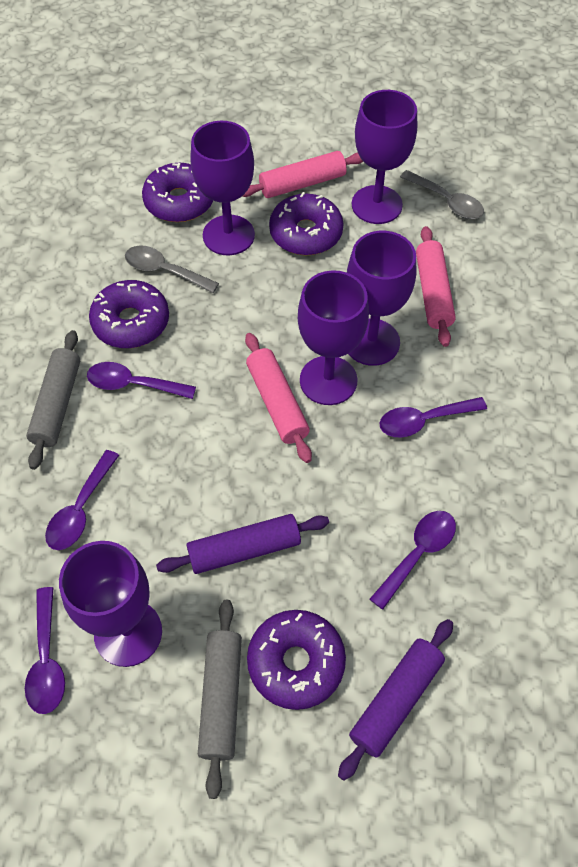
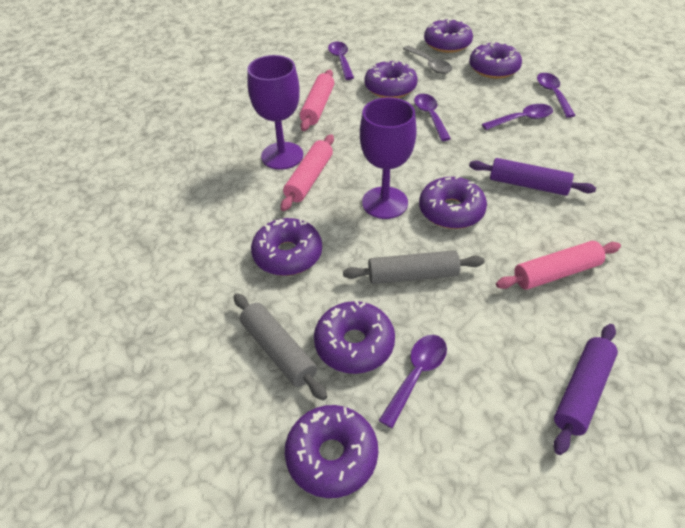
grey spoon: 2 -> 1
purple donut: 4 -> 7
purple goblet: 5 -> 2

